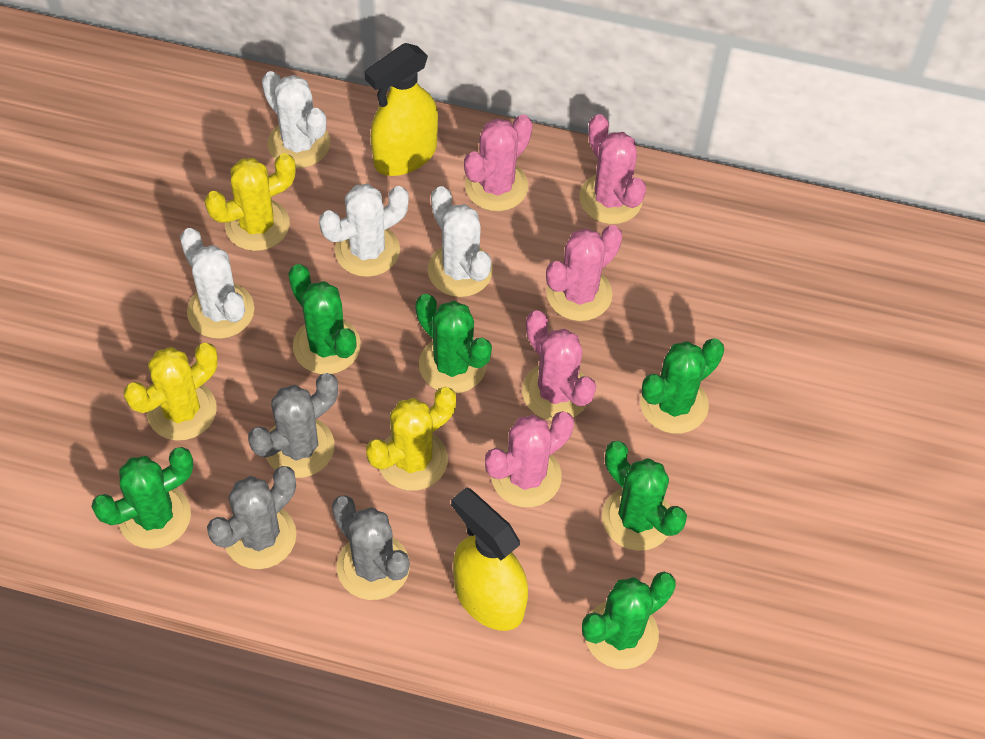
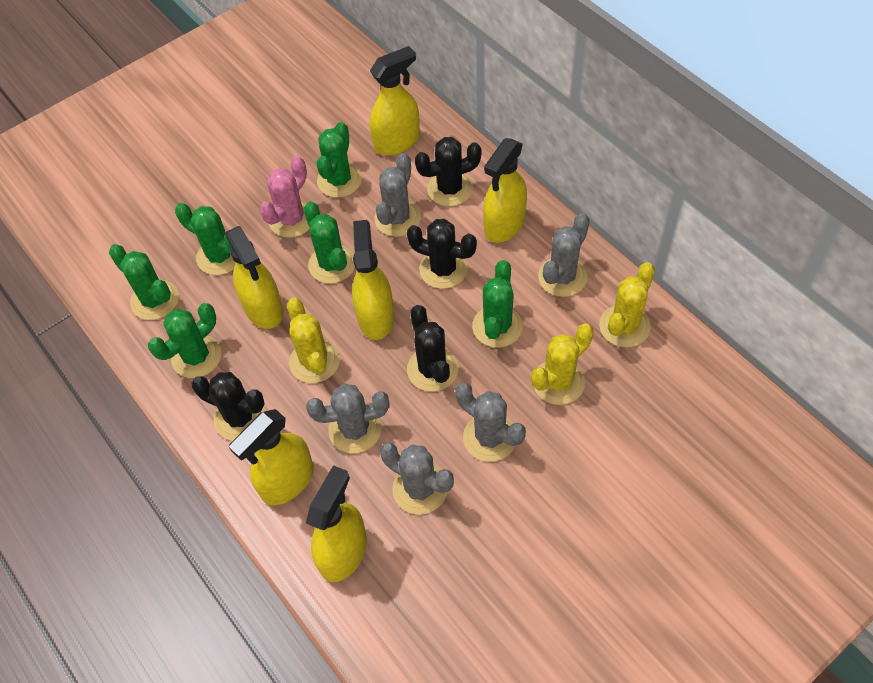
black cactus: 0 -> 4
grey cactus: 3 -> 5
pink cactus: 5 -> 1
white cactus: 4 -> 0
yellow spray bottle: 2 -> 6

